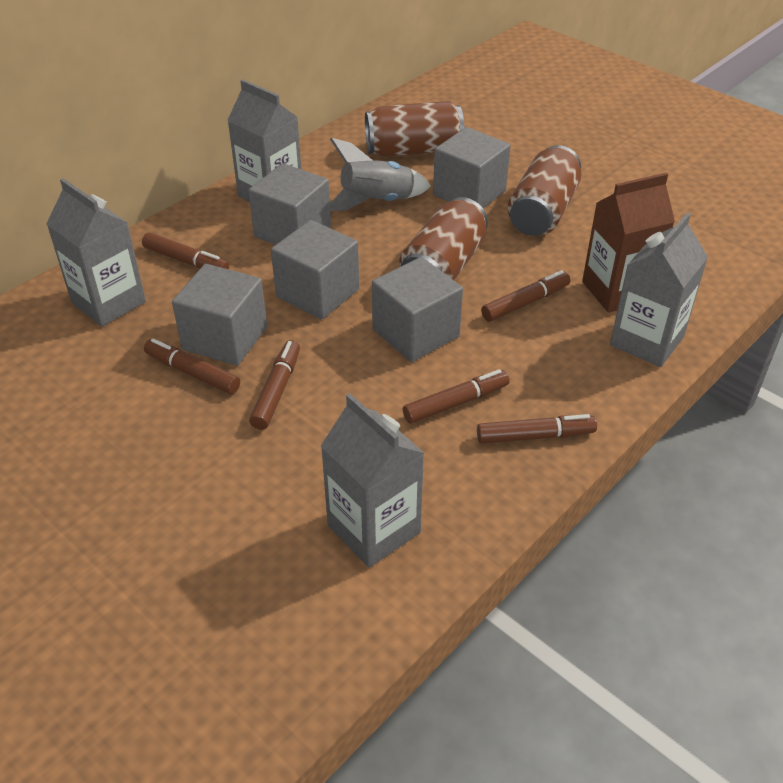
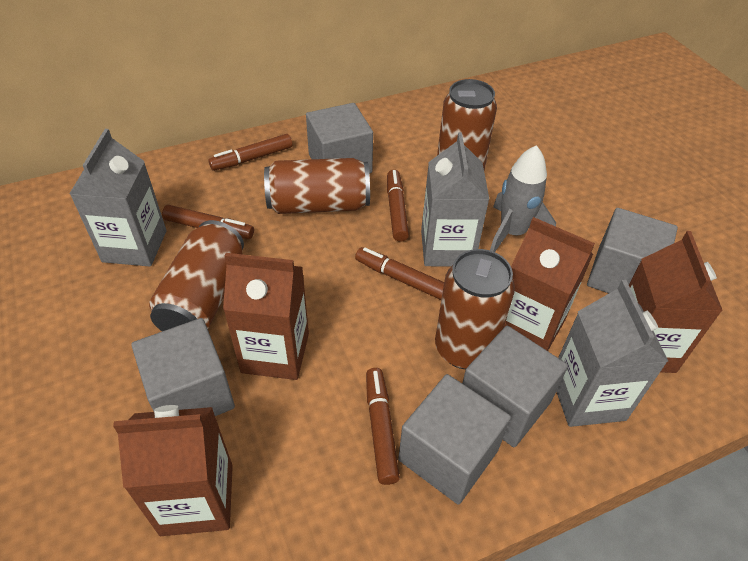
brown can: 3 -> 4
brown carton: 1 -> 4
brown marker: 6 -> 5
grey carton: 4 -> 3

